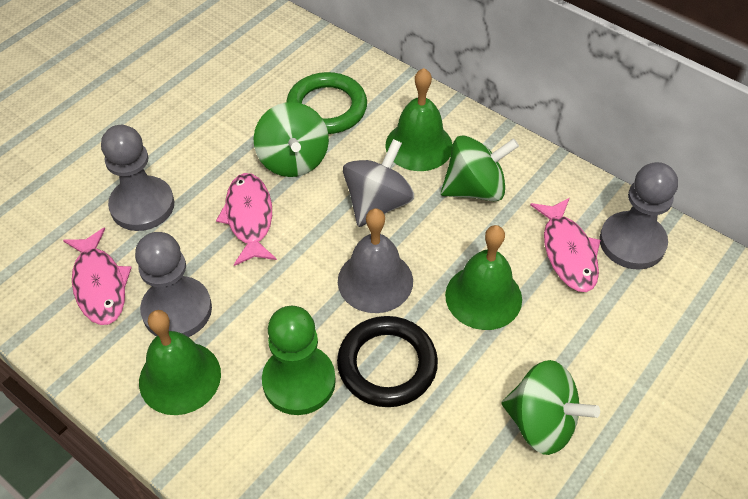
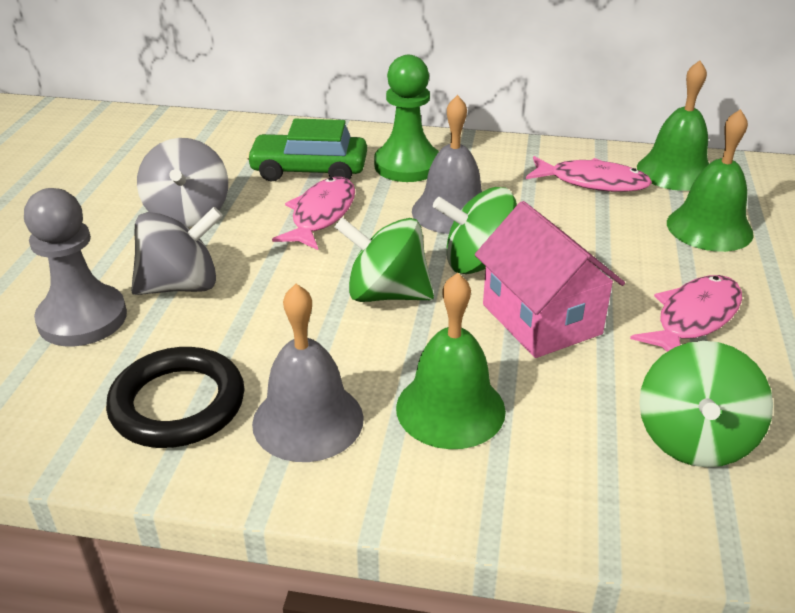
green car: 0 -> 1
green ring: 1 -> 0
grey bell: 1 -> 2
grey pawn: 3 -> 1
grey spinning top: 1 -> 2
pink house: 0 -> 1

